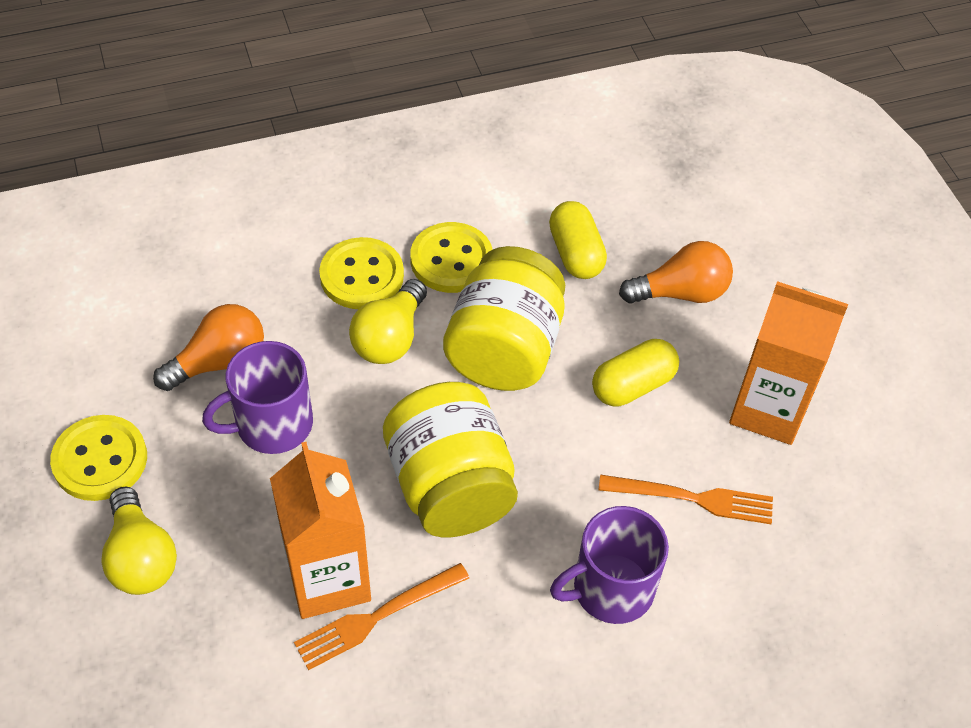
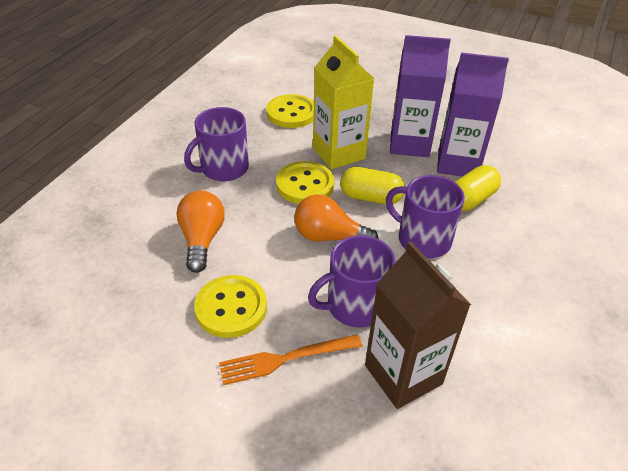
brown carton: 0 -> 1
orange carton: 2 -> 0
orange fork: 2 -> 1
purple carton: 0 -> 2
purple mug: 2 -> 3
yellow carton: 0 -> 1
yellow jar: 2 -> 0
yellow light bulb: 2 -> 0

